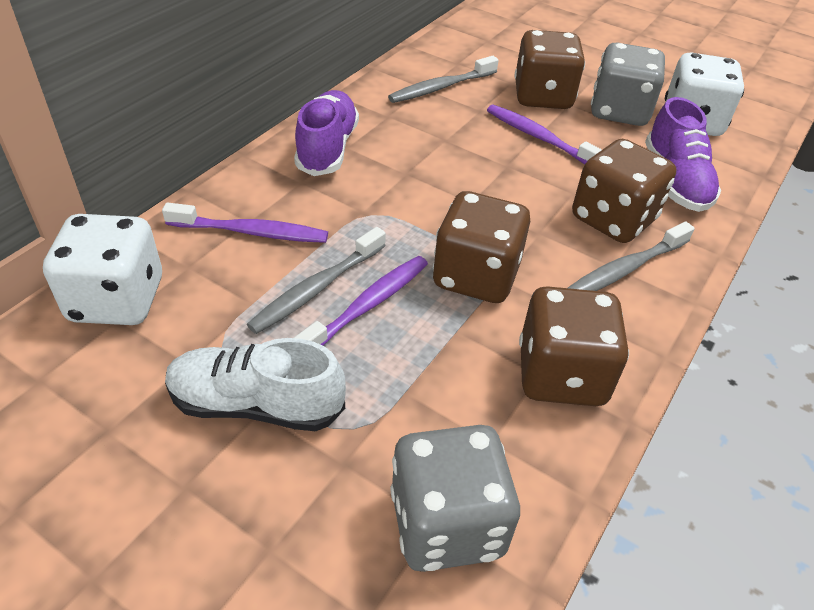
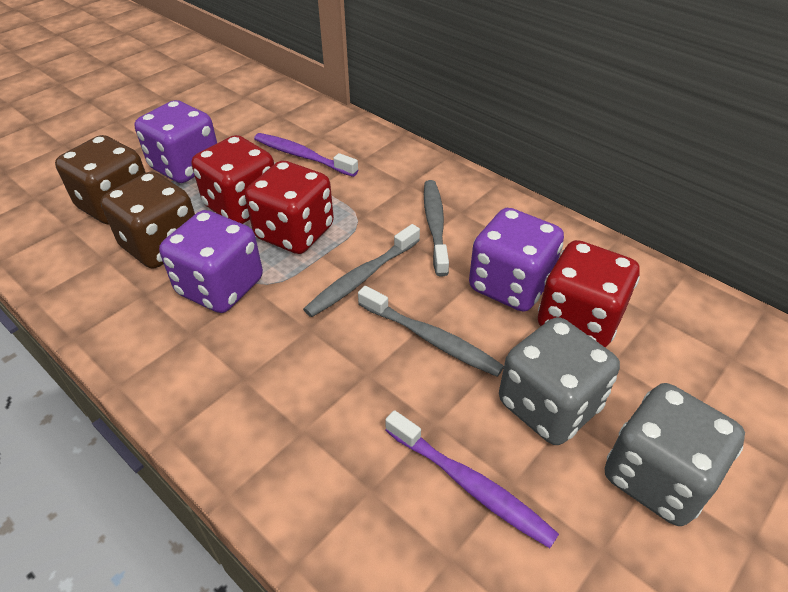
brown dice: 4 -> 2
purple dice: 0 -> 3
purple shoe: 2 -> 0
purple toothbrush: 3 -> 2
red dice: 0 -> 3
white dice: 2 -> 0
white shoe: 1 -> 0

